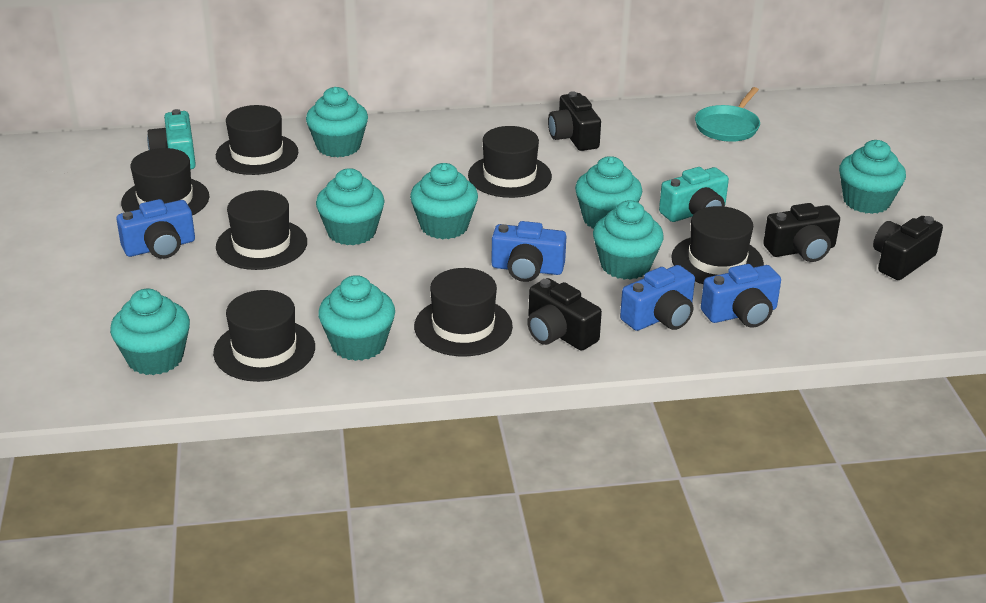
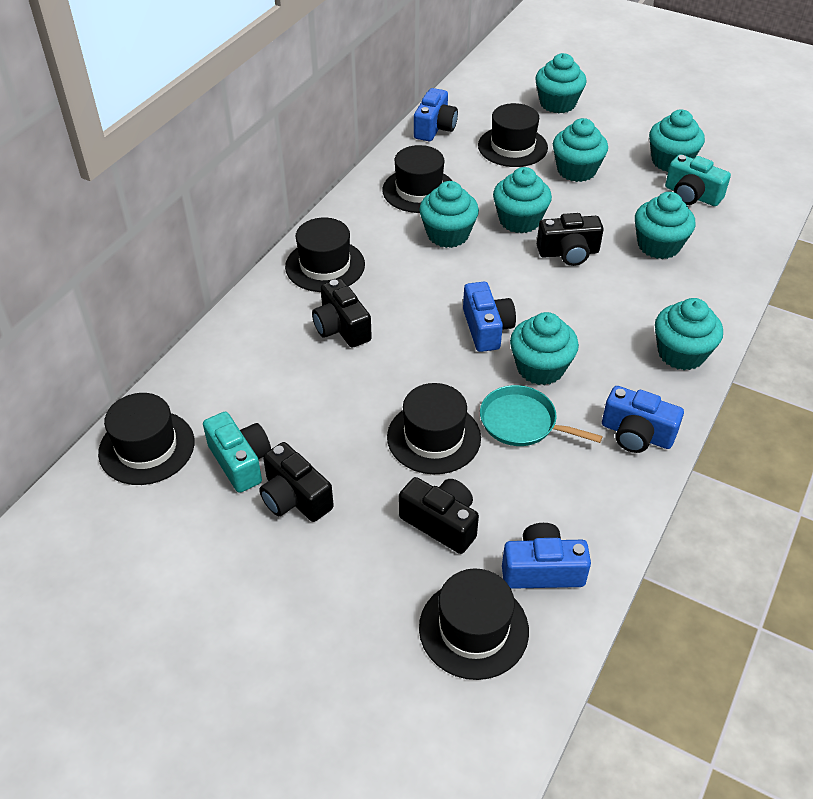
black hat: 7 -> 6

